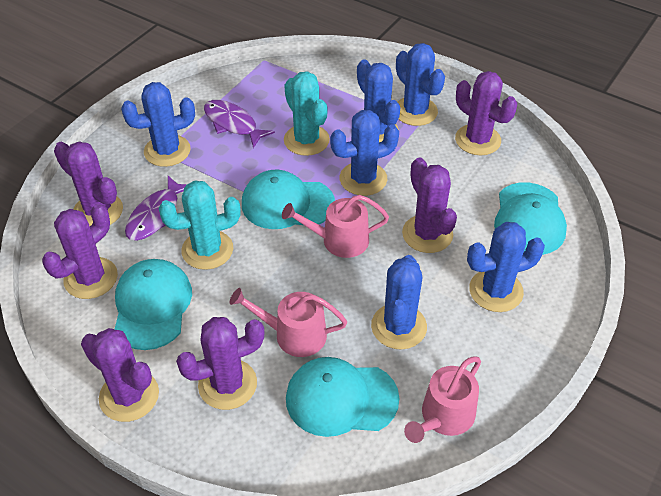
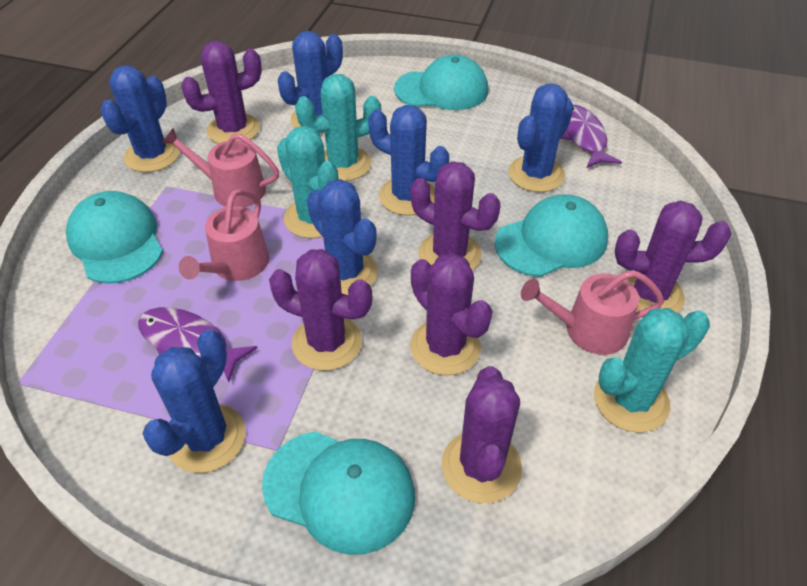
turquoise cactus: 2 -> 3

